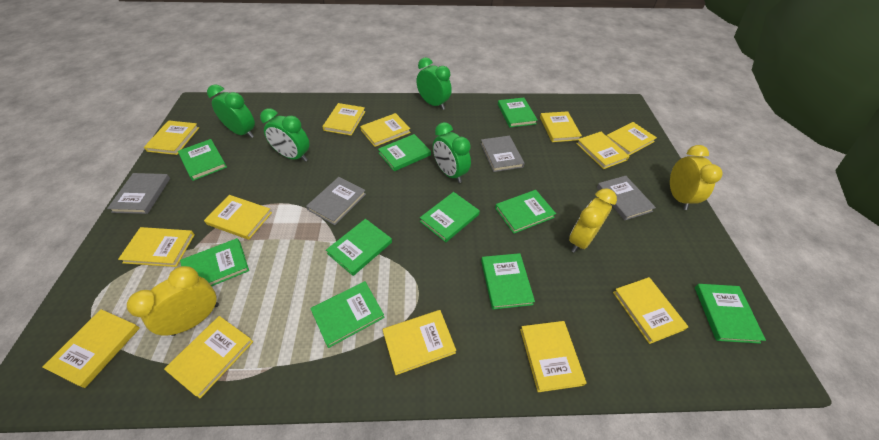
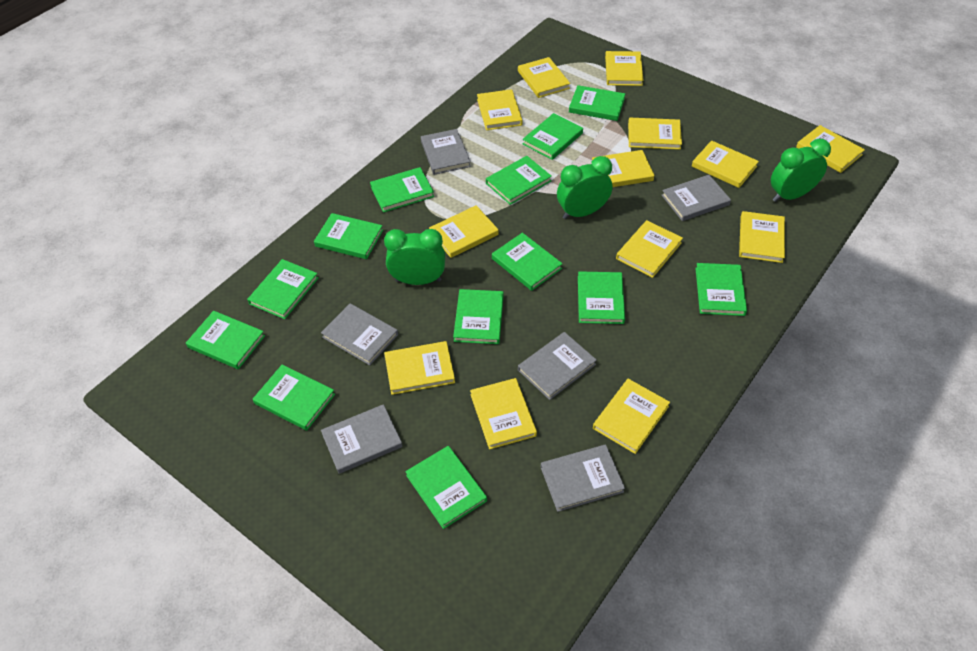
green book: 10 -> 13
green clock: 4 -> 3
grey book: 4 -> 6
yellow clock: 3 -> 0

